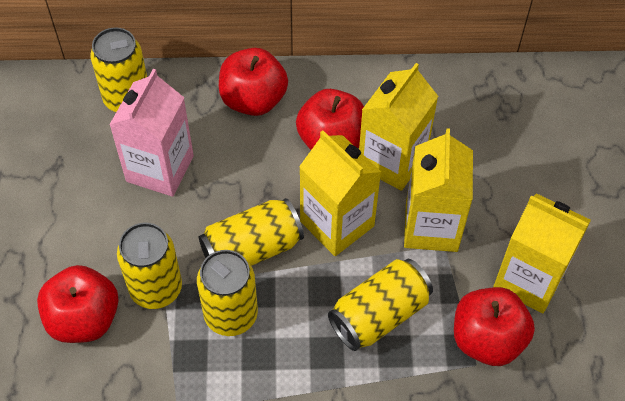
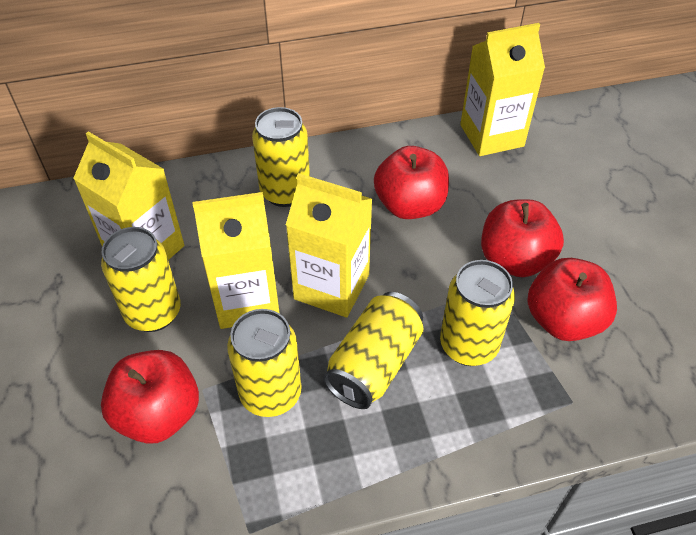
pink carton: 1 -> 0

